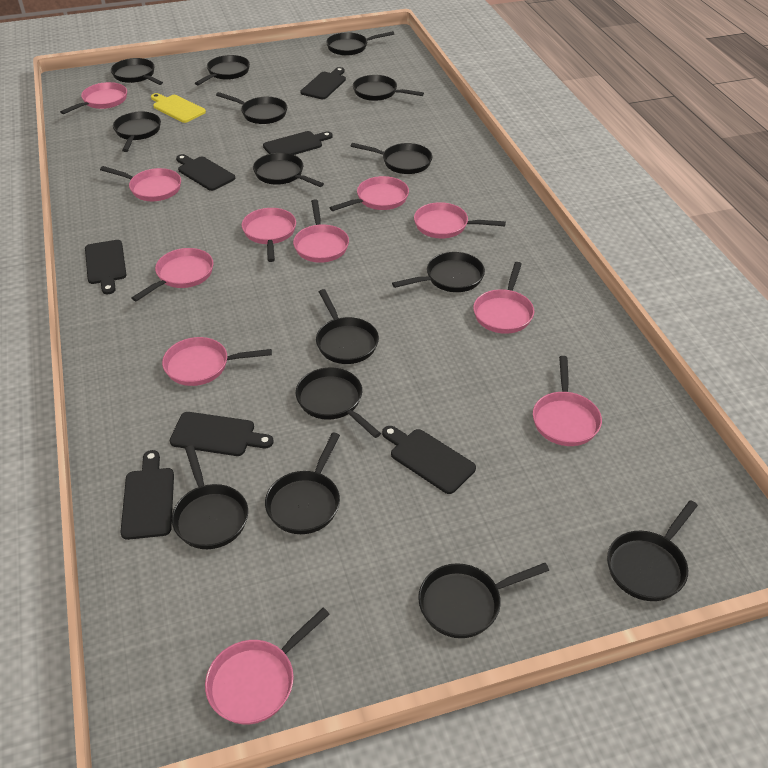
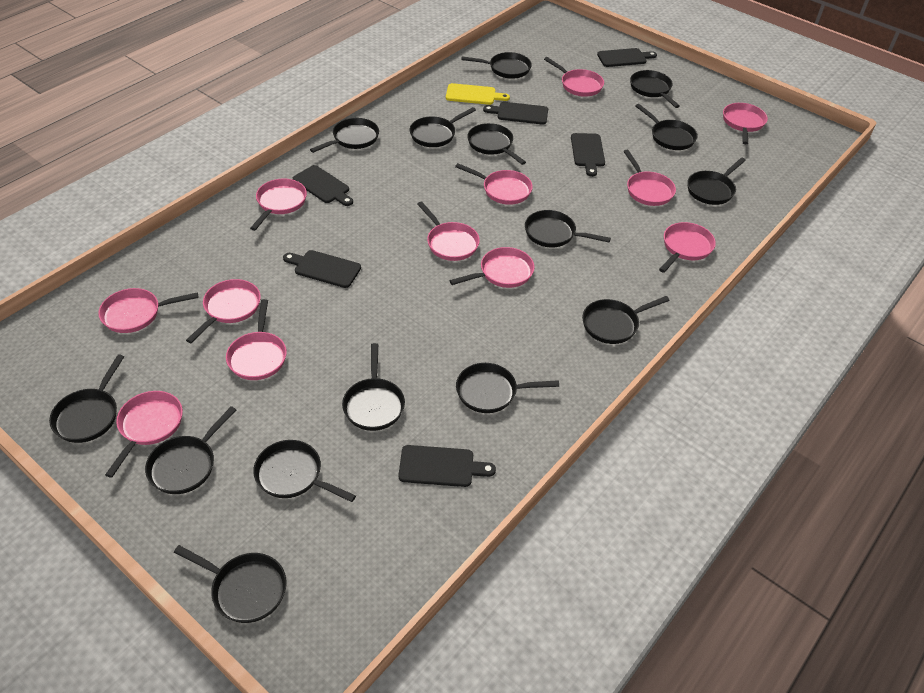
black cutting board: 7 -> 6
pink pan: 11 -> 12

